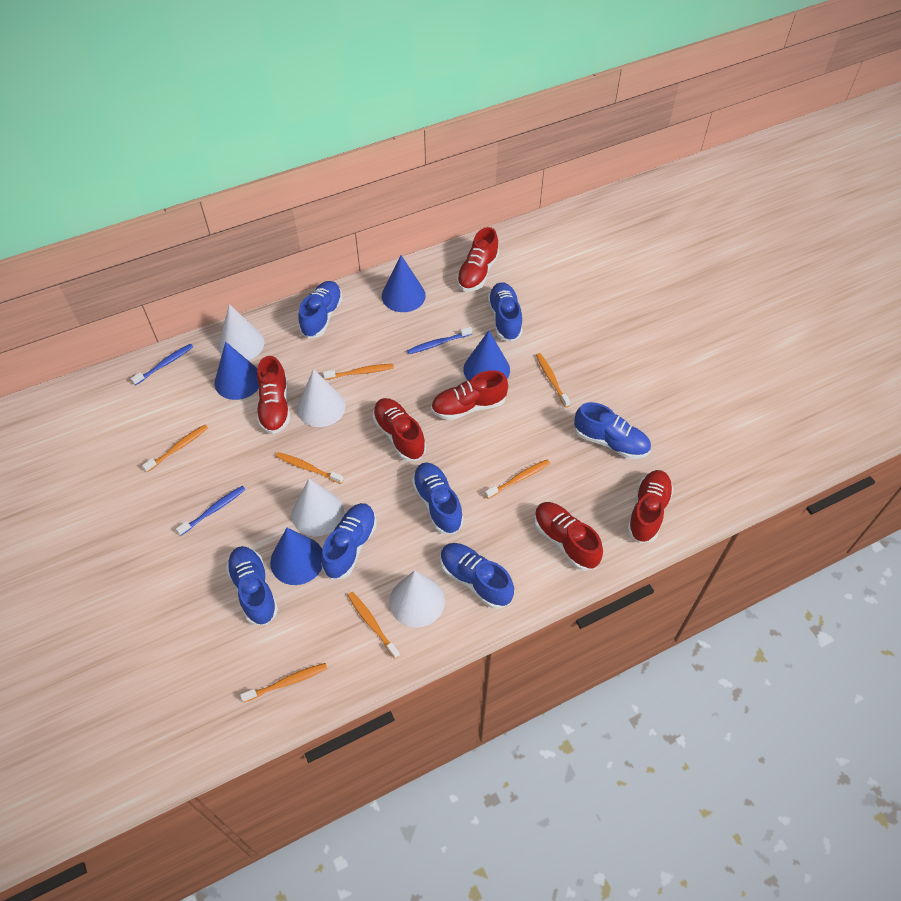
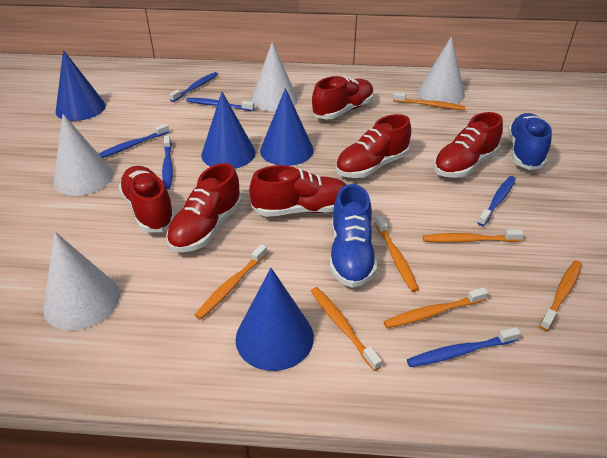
blue shoe: 7 -> 2
blue toothbrush: 3 -> 6

